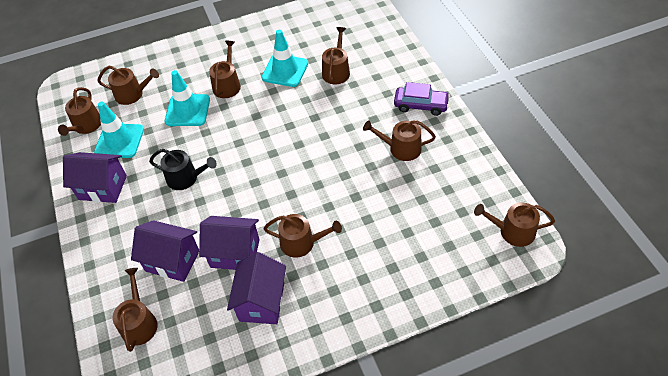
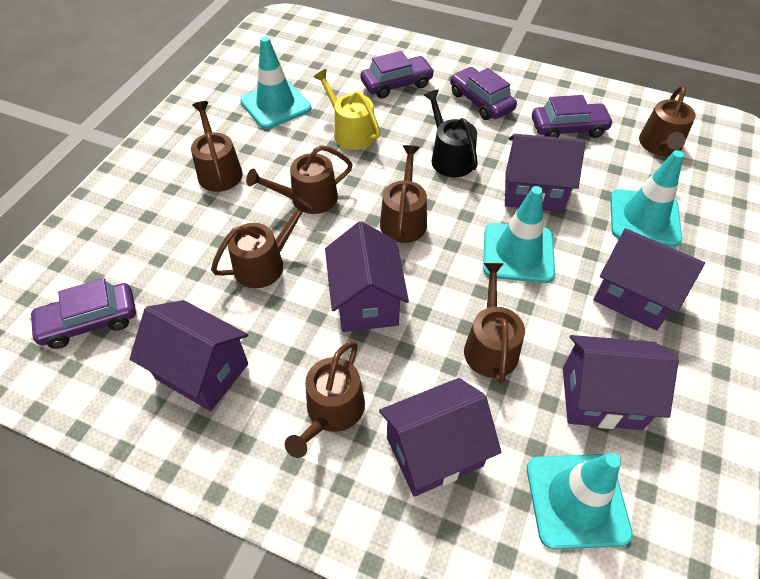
brown watering can: 8 -> 7
purple car: 1 -> 4
purple house: 4 -> 6
turquoise traffic cone: 3 -> 4
yellow watering can: 0 -> 1

